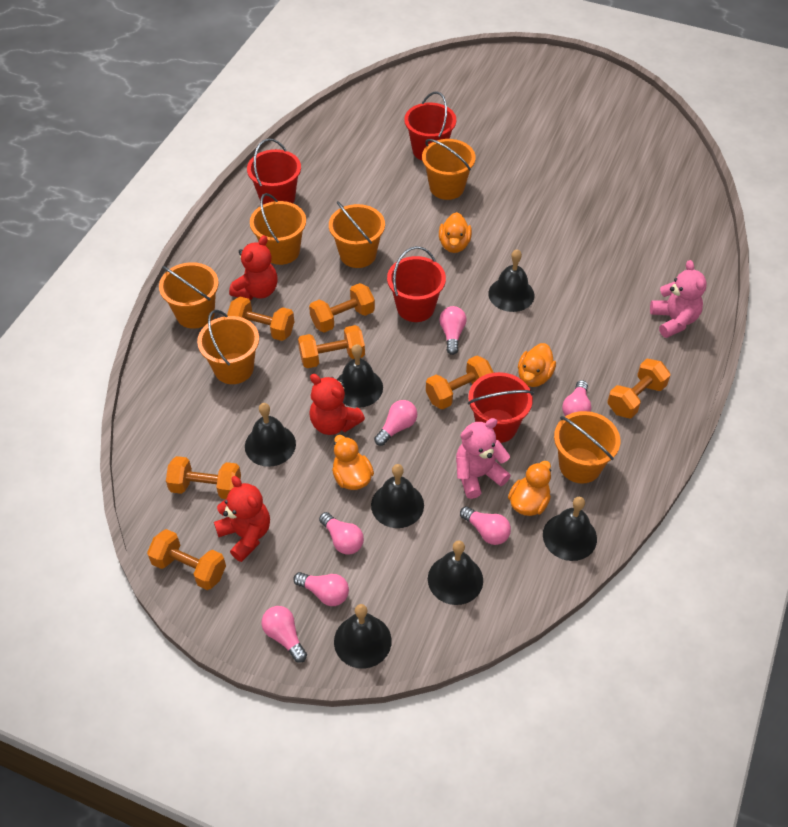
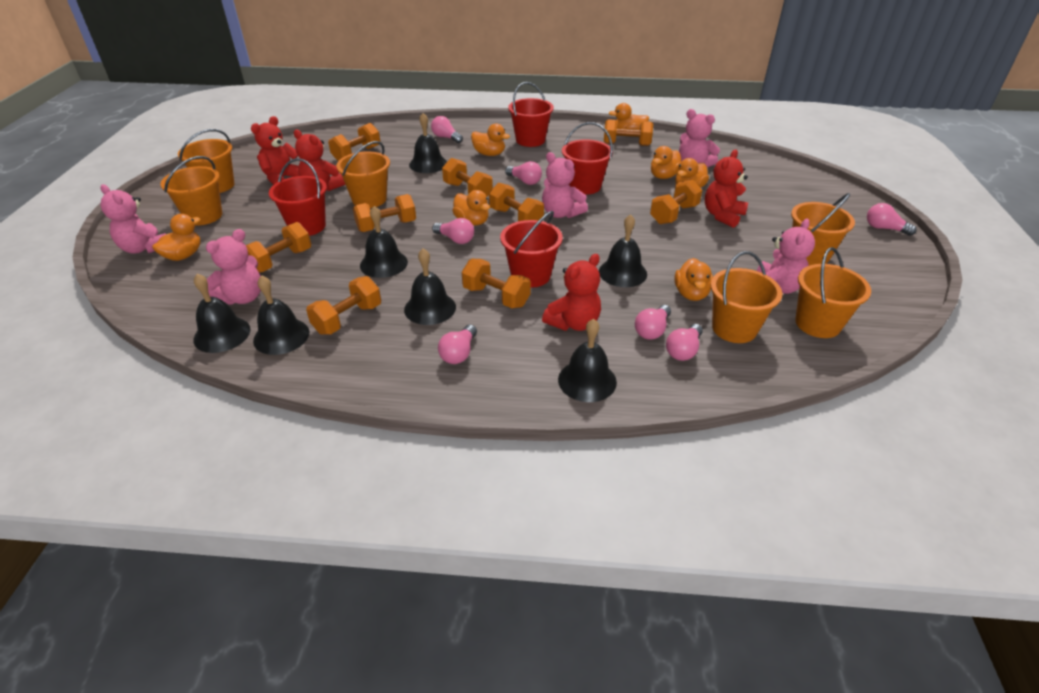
orange duck: 4 -> 7
orange dumbbell: 7 -> 9
pink teddy bear: 2 -> 5
red teddy bear: 3 -> 4

